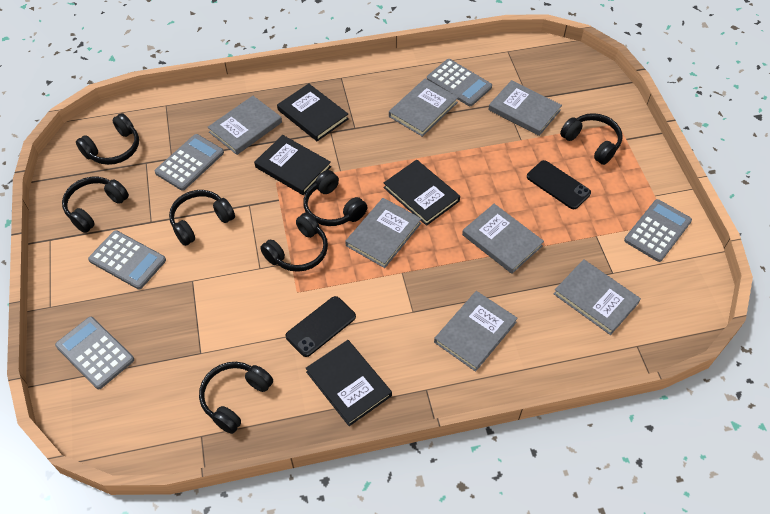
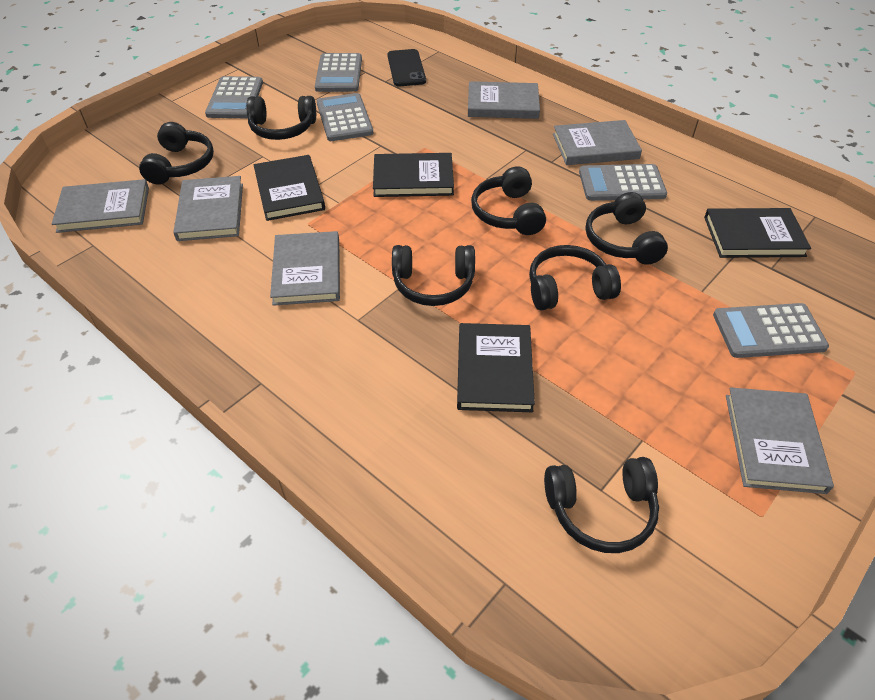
black phone: 2 -> 1
grey book: 7 -> 6

